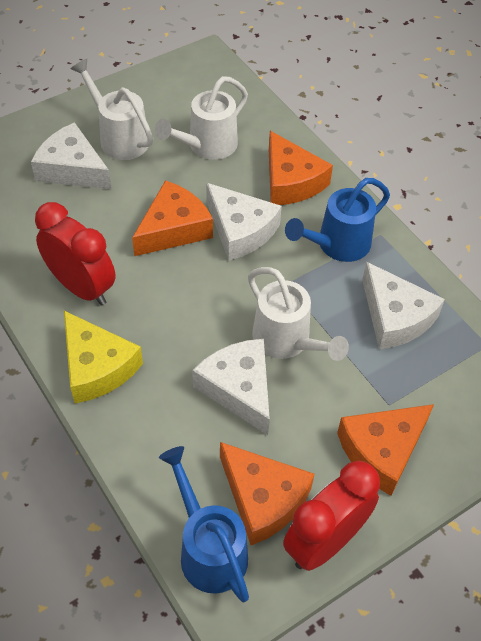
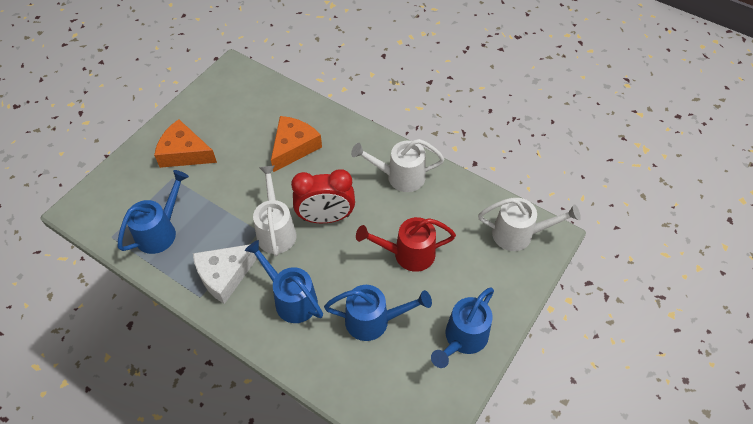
blue watering can: 2 -> 4
orange cheese: 4 -> 2
red clock: 2 -> 1
red watering can: 0 -> 1
white cheese: 4 -> 1
yellow cheese: 1 -> 0

